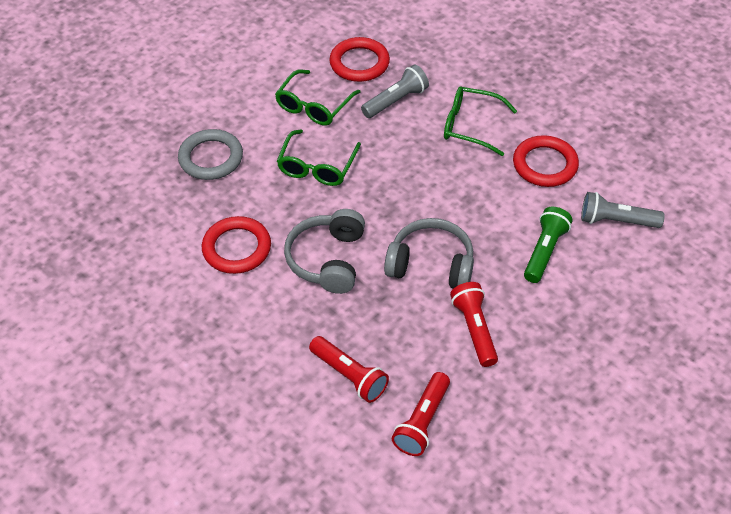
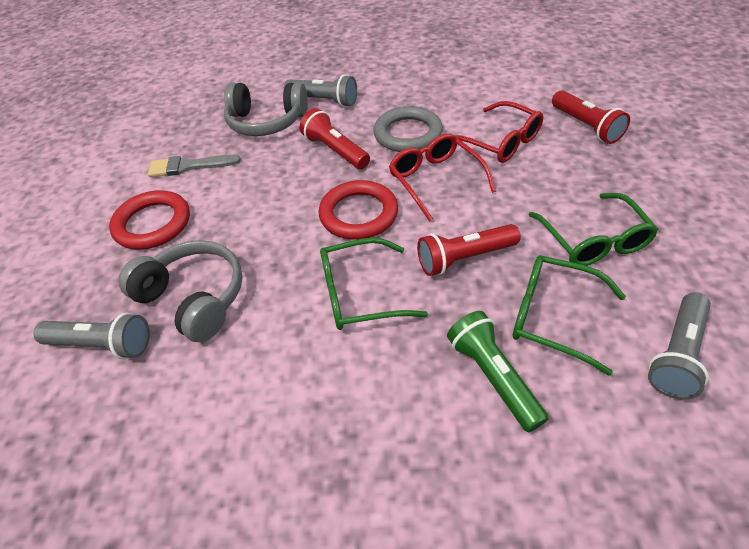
grey brush: 0 -> 1
grey flashlight: 2 -> 3
red glasses: 0 -> 2
red ring: 3 -> 2

